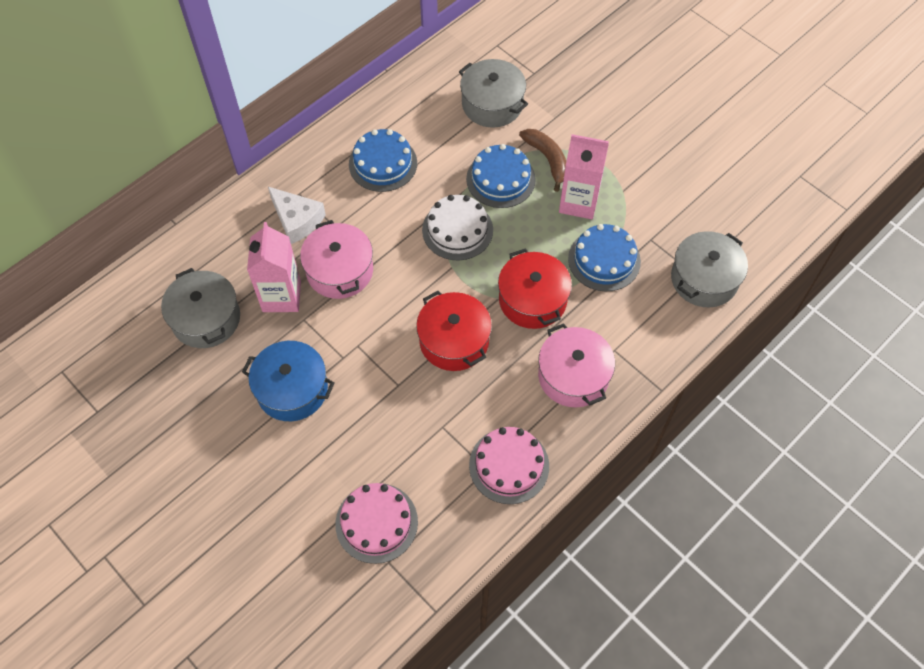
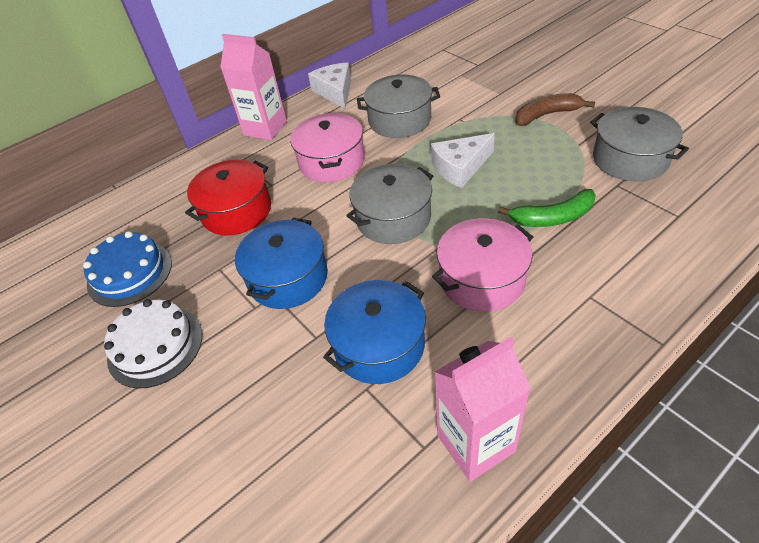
blue cake: 3 -> 1
blue pot: 1 -> 2
green banana: 0 -> 1
pink cake: 2 -> 0
red pot: 2 -> 1
white cheese: 1 -> 2

